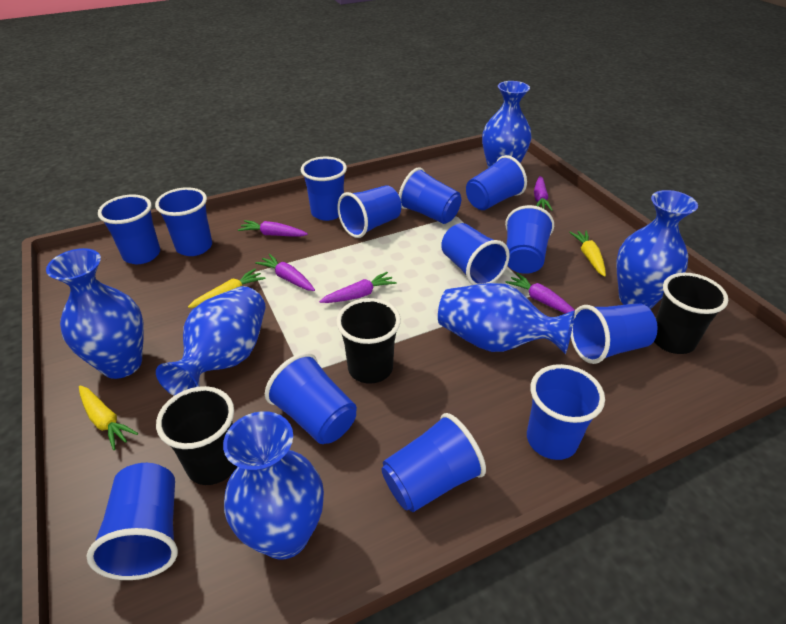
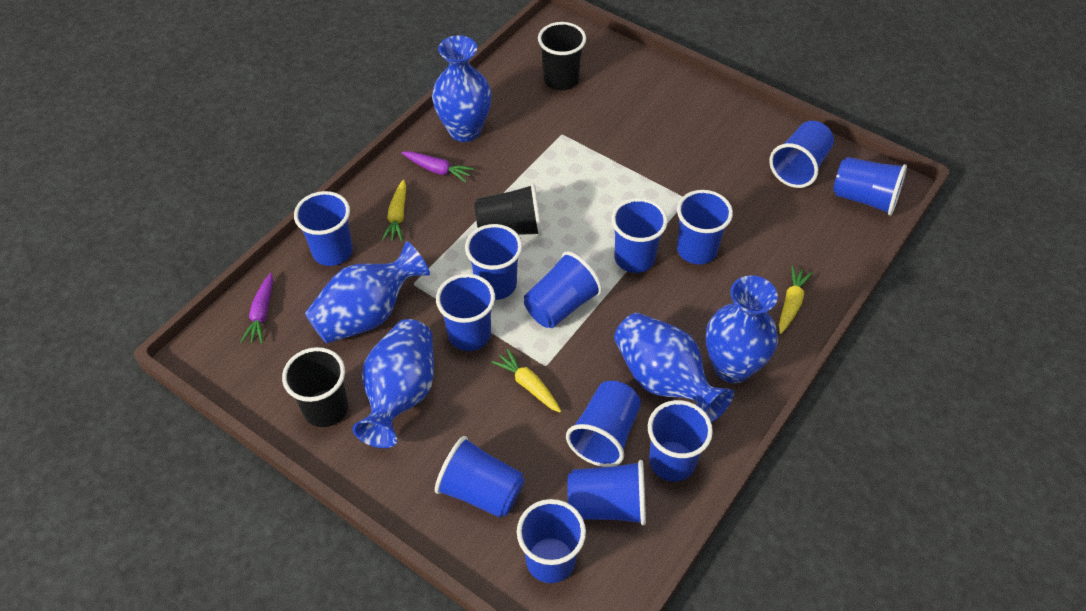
blue vase: 6 -> 5
purple carrot: 5 -> 2

